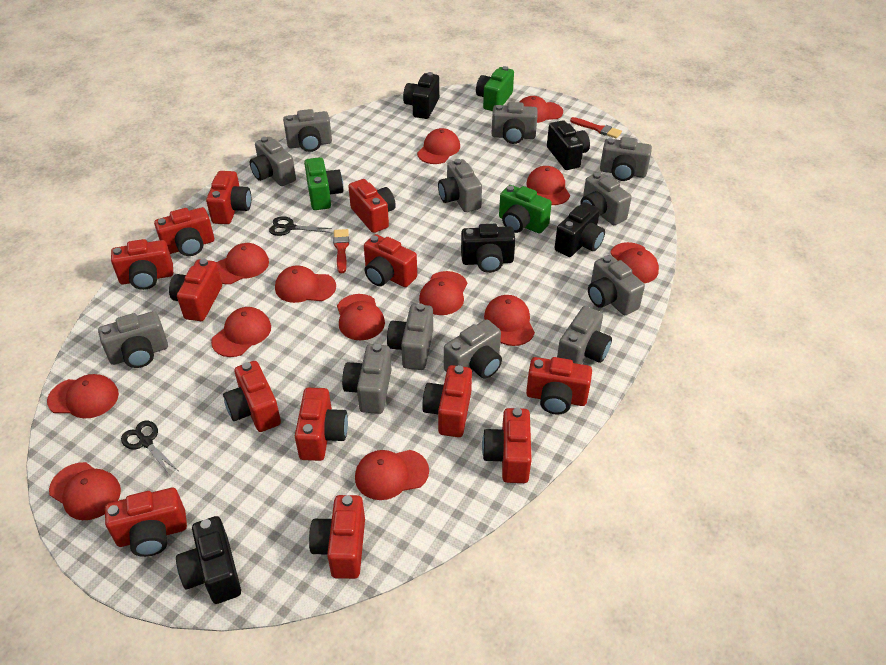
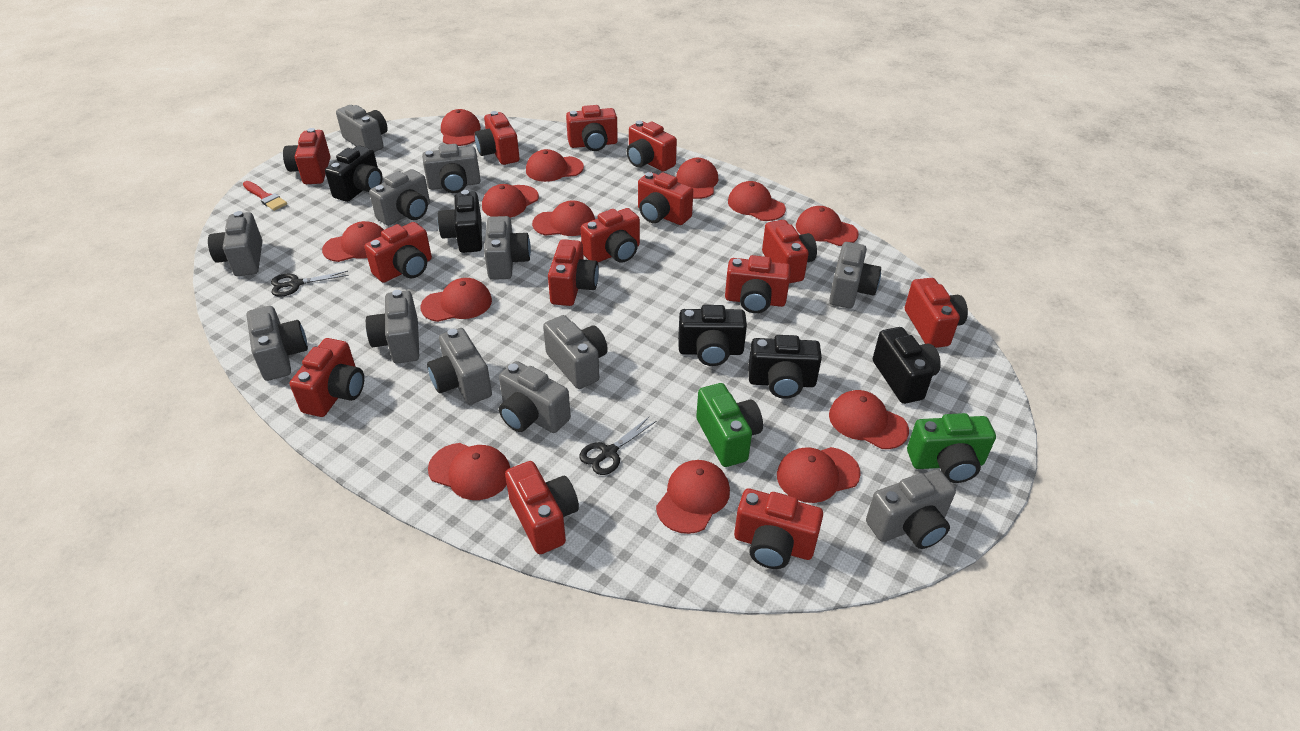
green camera: 3 -> 2
red brush: 2 -> 1
red camera: 13 -> 14

